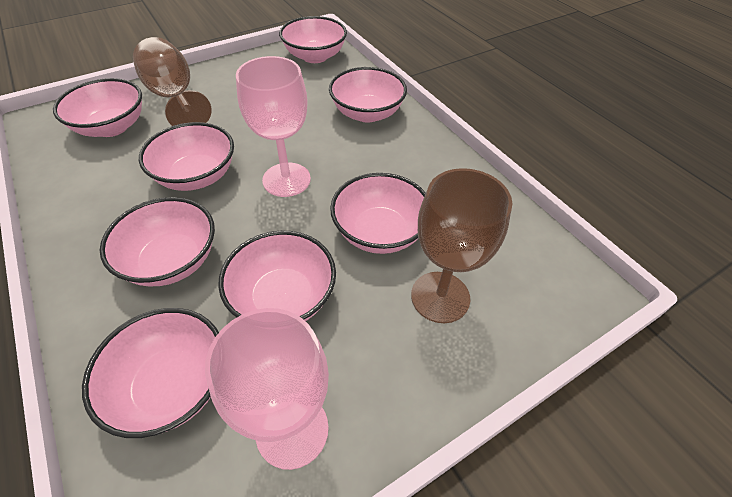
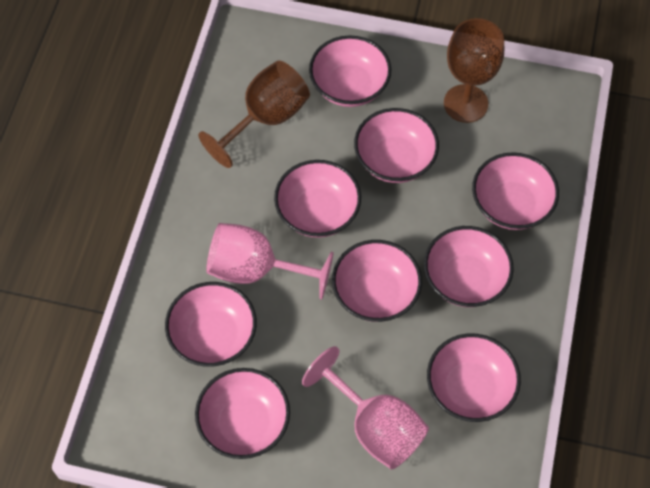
pink bowl: 8 -> 9

